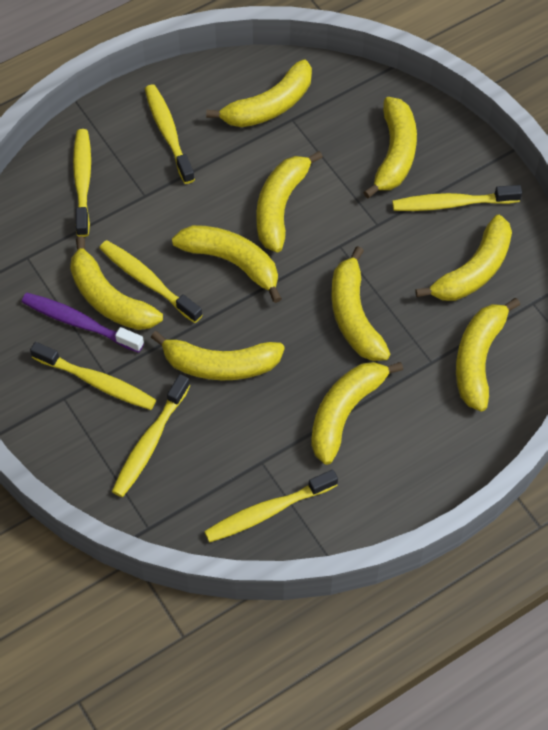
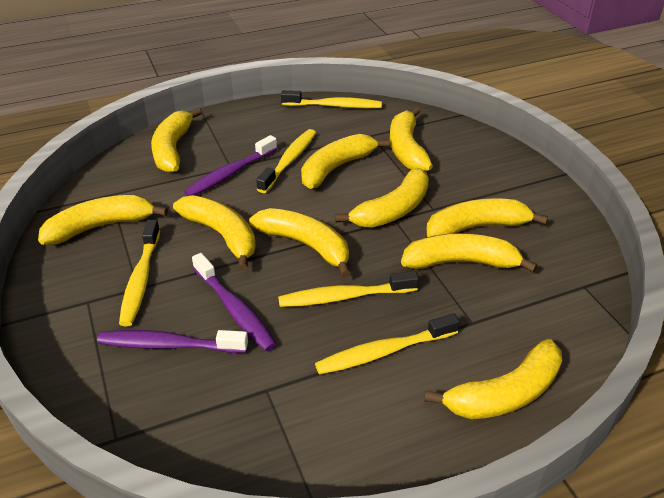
purple toothbrush: 1 -> 3
yellow toothbrush: 7 -> 5

